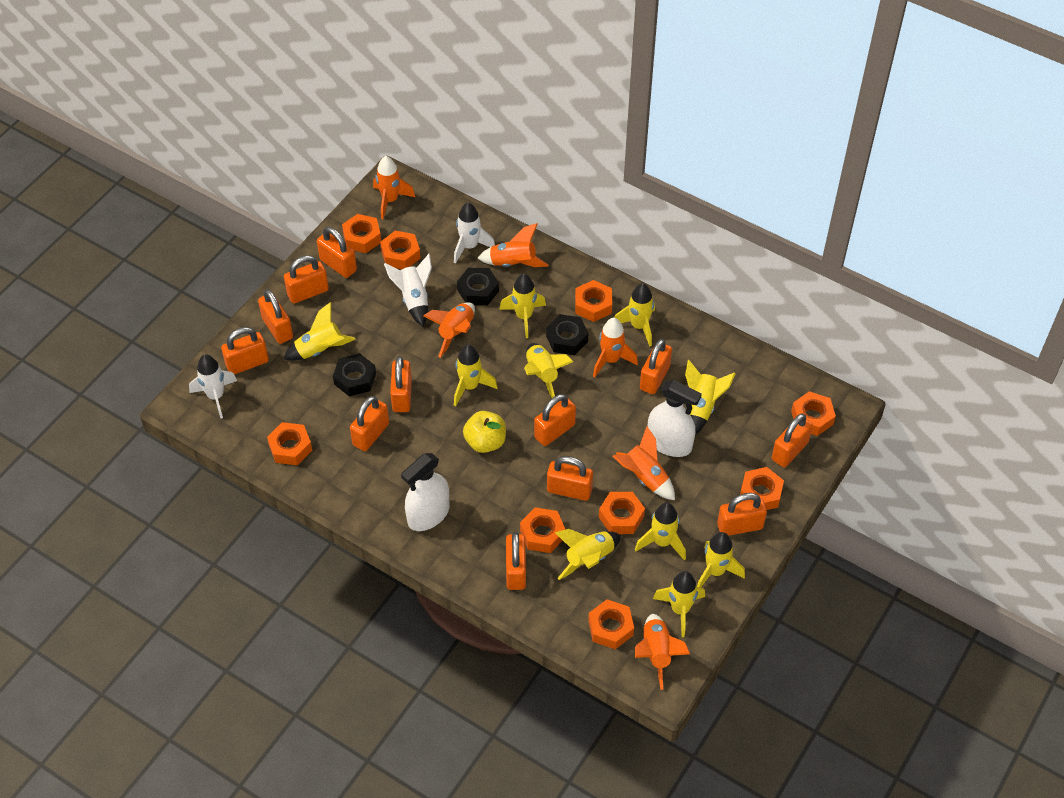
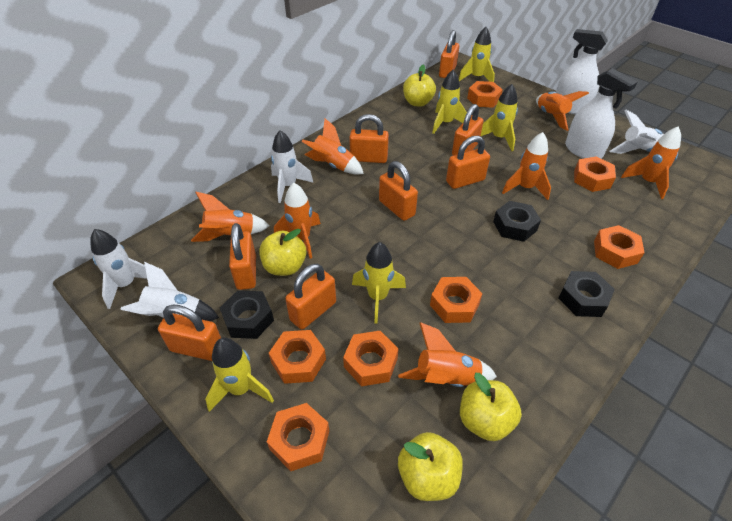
orange nut: 9 -> 7
orange padlock: 12 -> 8
orange rocket: 6 -> 7
white rocket: 3 -> 4
yellow apple: 1 -> 4
yellow rocket: 10 -> 5

